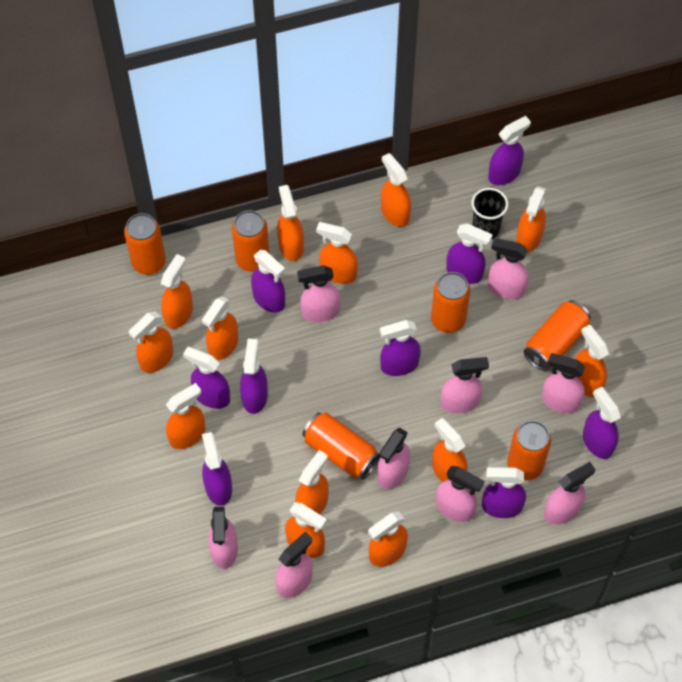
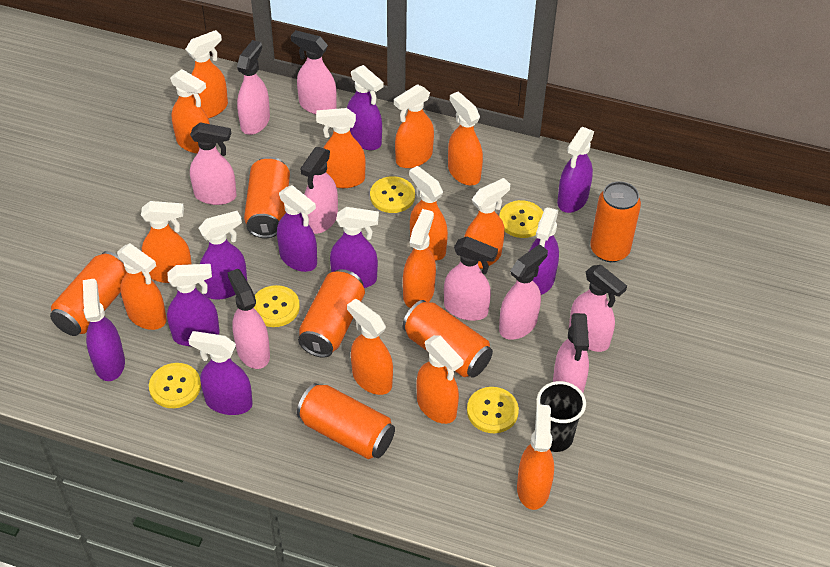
yellow button: 0 -> 5

